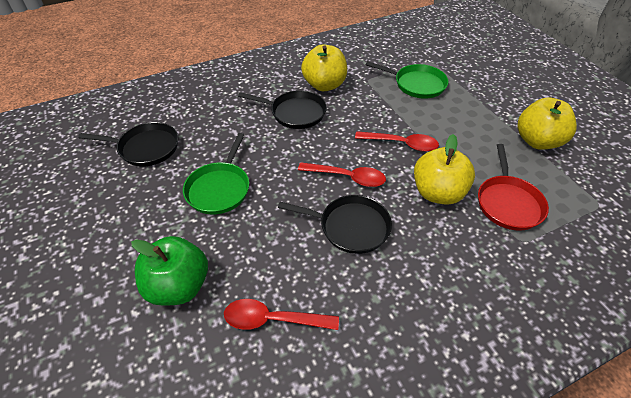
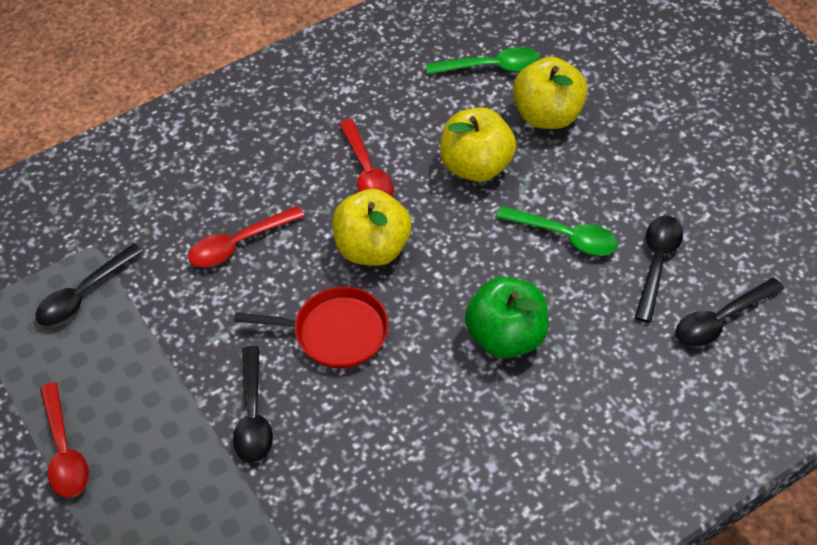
black pan: 3 -> 0
black spoon: 0 -> 4
green pan: 2 -> 0
green spoon: 0 -> 2

